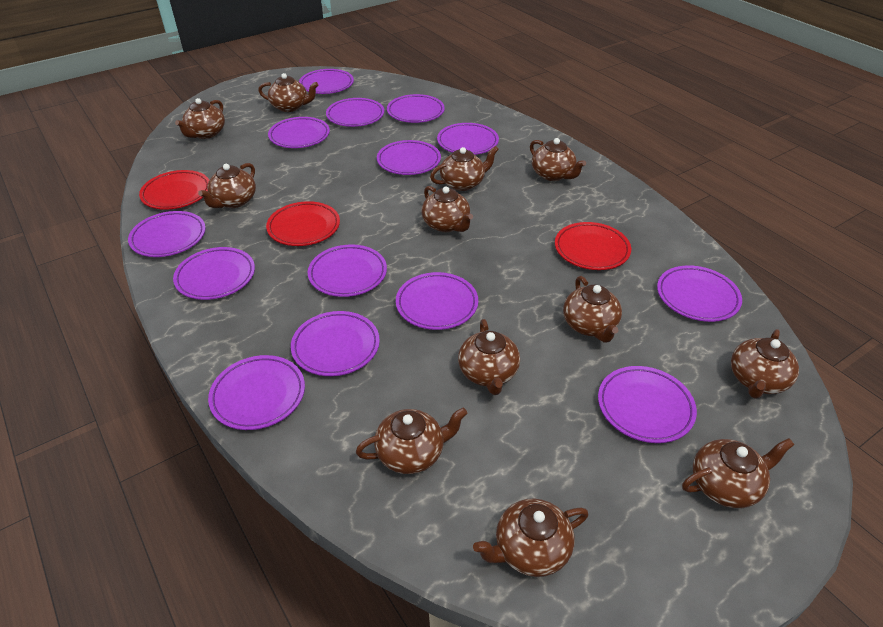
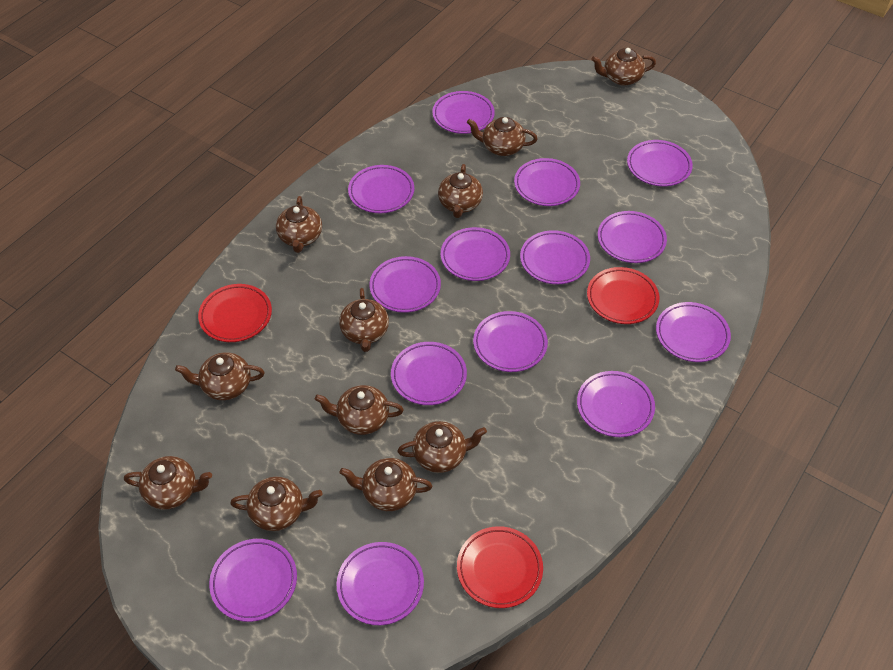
brown teapot: 12 -> 11

